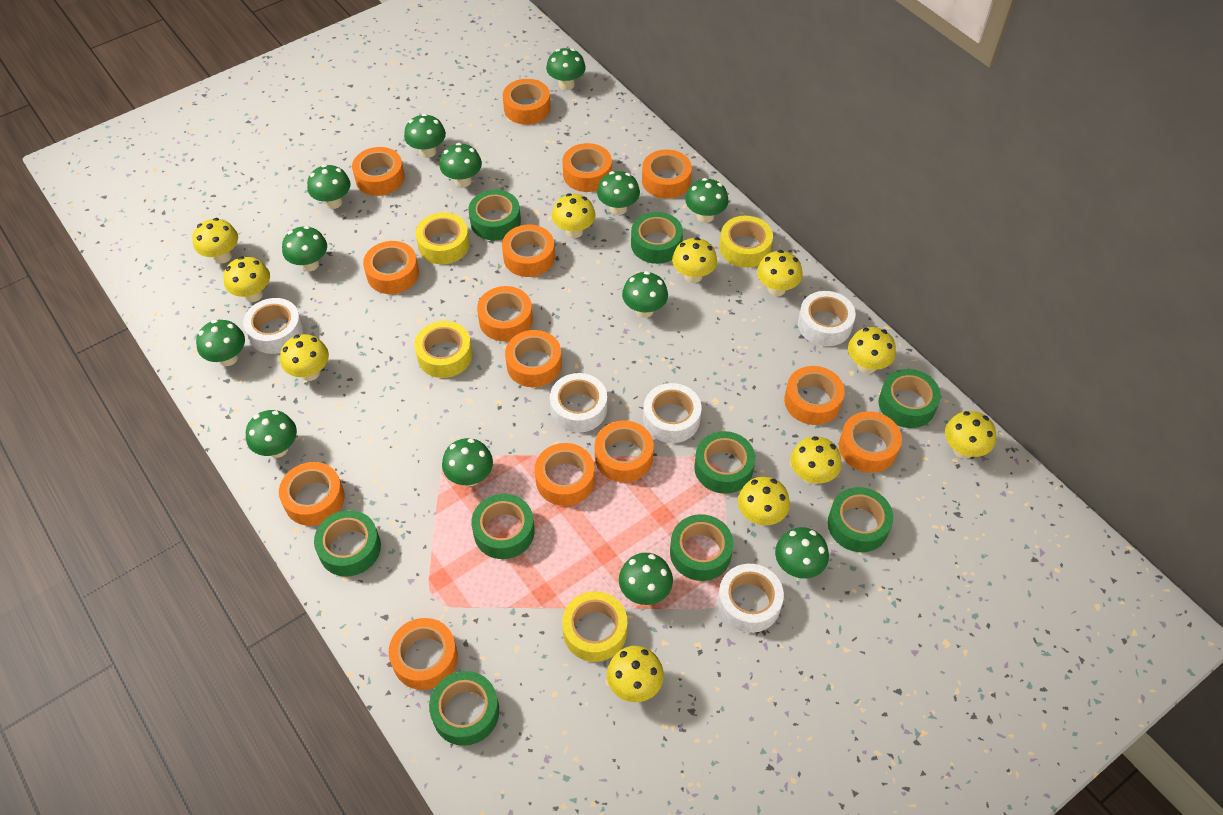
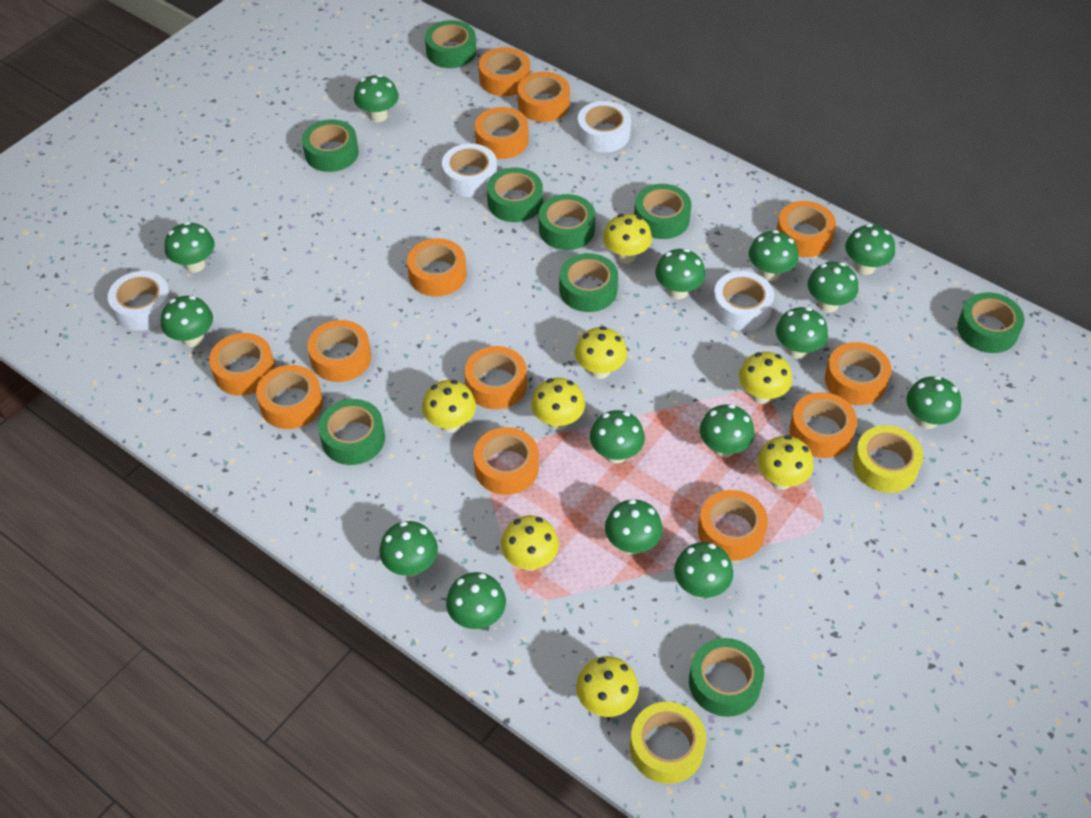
green mushroom: 13 -> 15
orange tape: 14 -> 13
white tape: 5 -> 4
yellow mushroom: 11 -> 8
yellow tape: 4 -> 2

